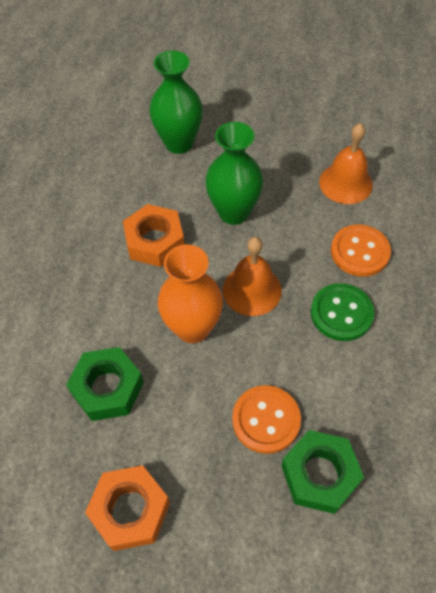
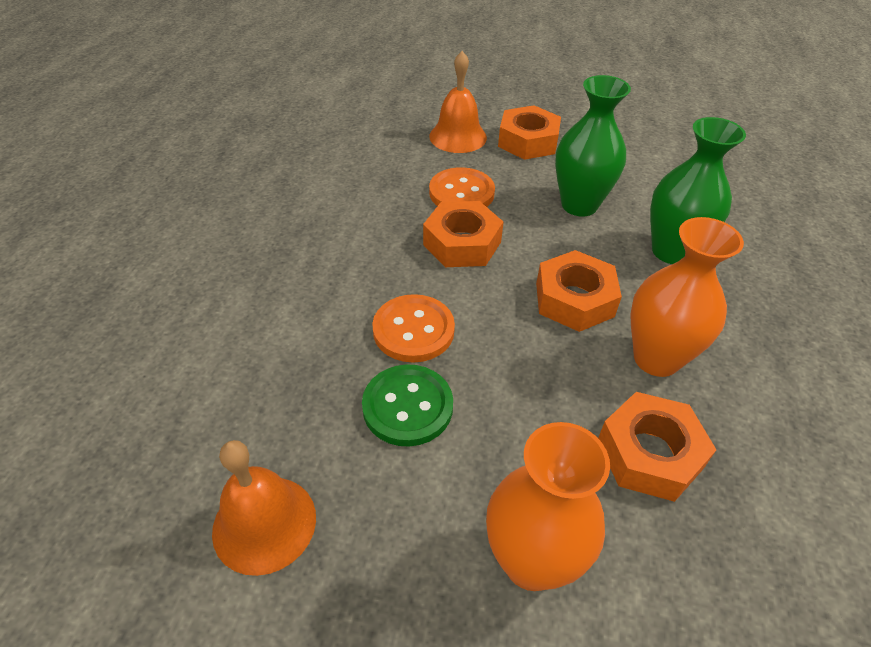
green nut: 2 -> 0
orange nut: 2 -> 4
orange vase: 1 -> 2

